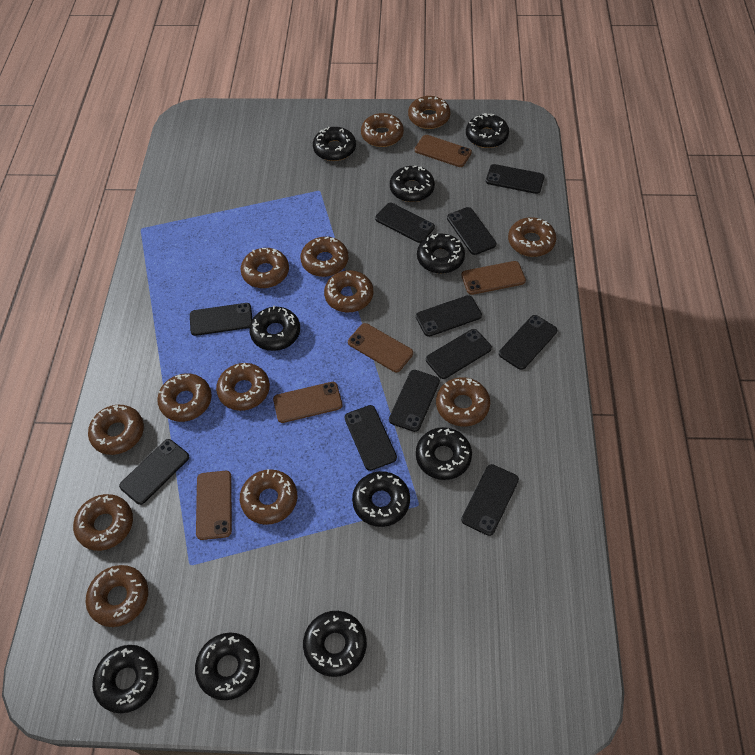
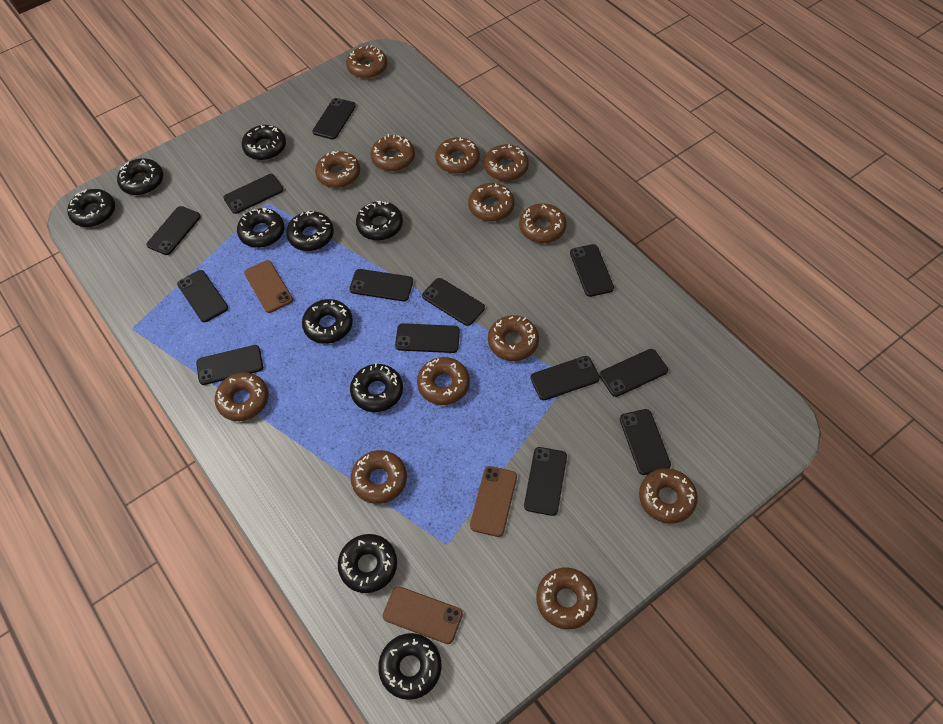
black phone: 11 -> 13
brown phone: 5 -> 3

